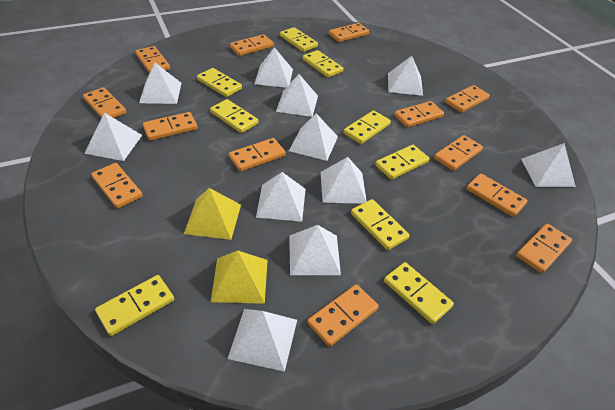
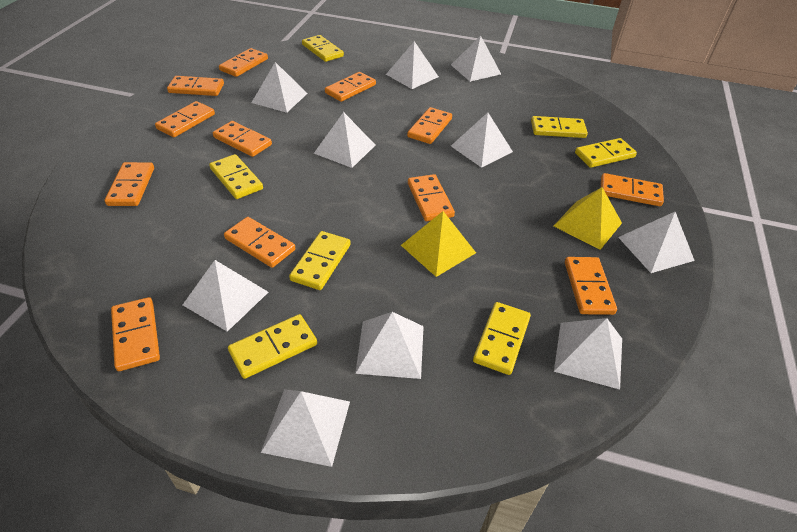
orange domino: 13 -> 12
white pyramid: 11 -> 10
yellow domino: 9 -> 7

